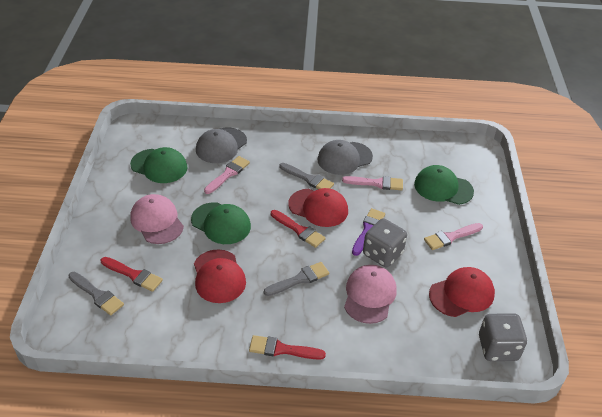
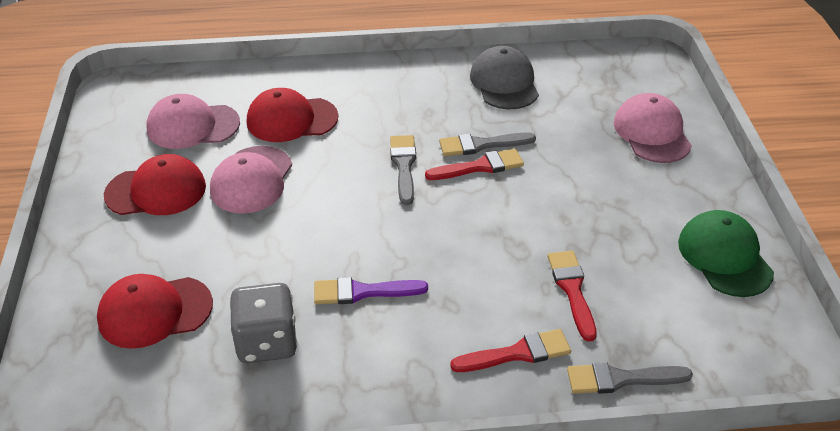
green cap: 3 -> 1
grey cap: 2 -> 1
grey dice: 2 -> 1
pink brush: 3 -> 0
pink cap: 2 -> 3

